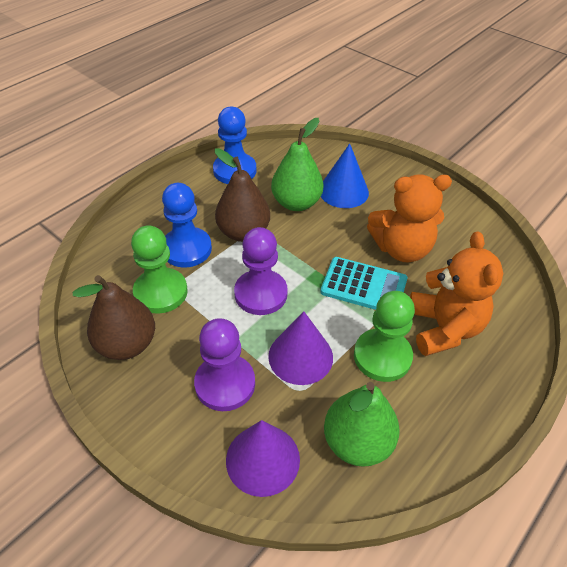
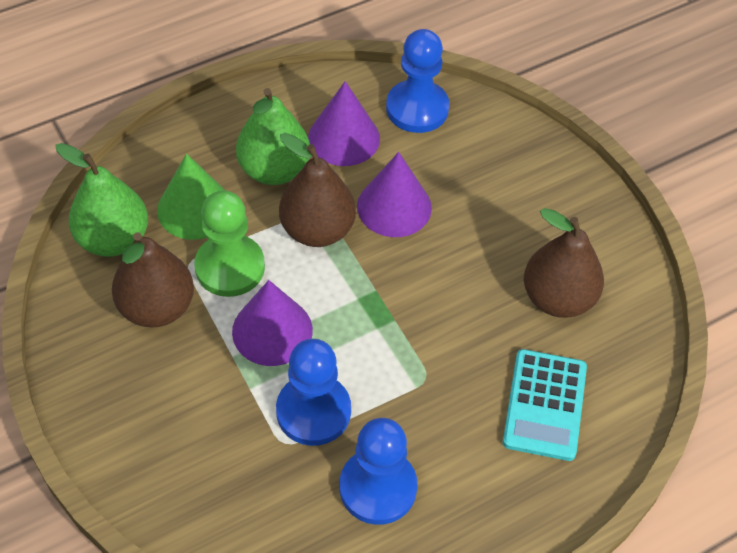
blue cone: 1 -> 0
blue pawn: 2 -> 3
brown pear: 2 -> 3
green cone: 0 -> 1
green pawn: 2 -> 1
orange teddy bear: 2 -> 0
purple cone: 2 -> 3
purple pawn: 2 -> 0

